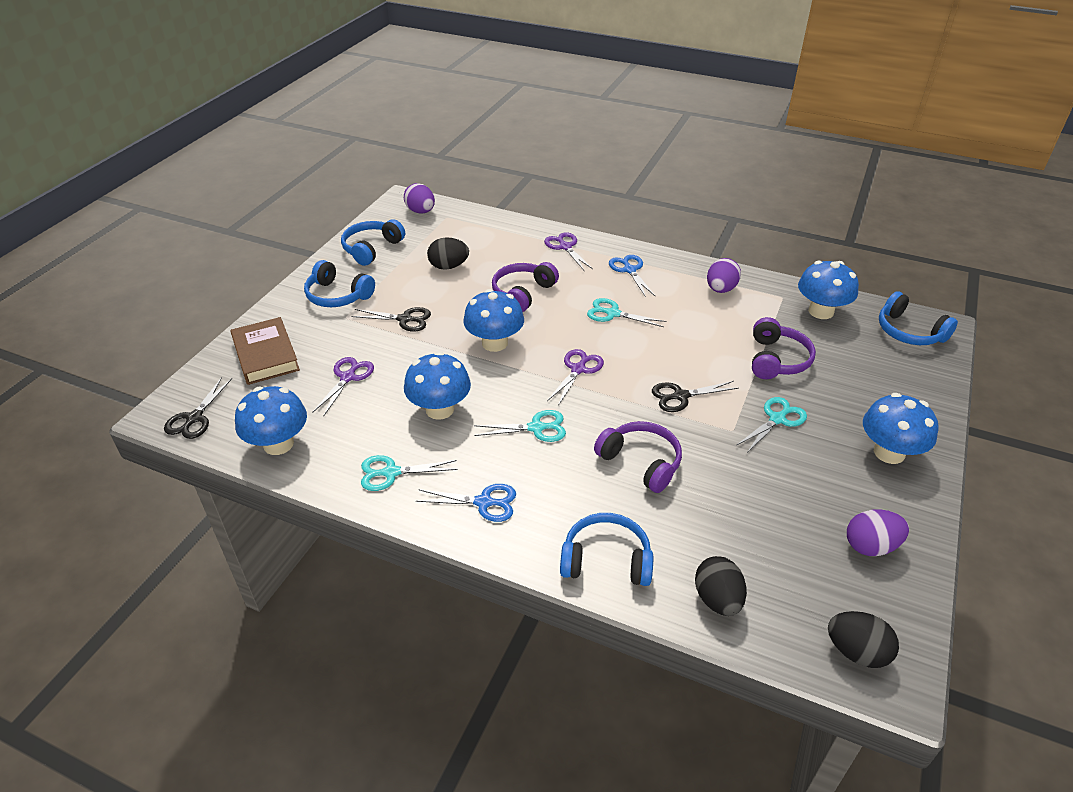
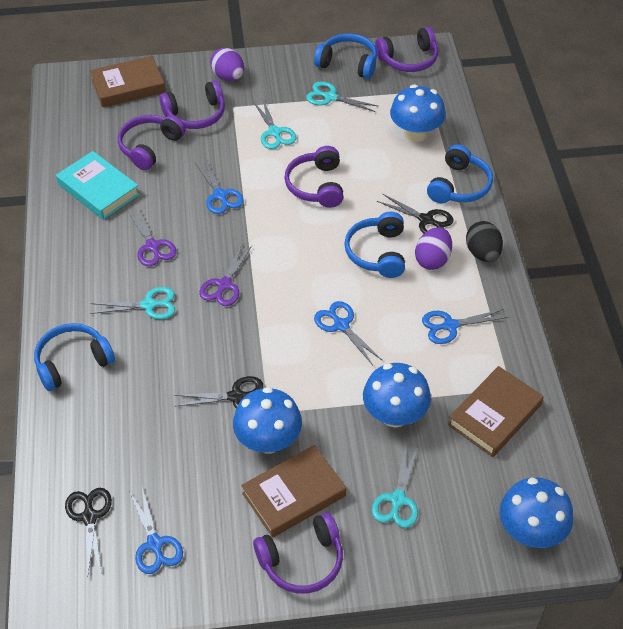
black egg: 3 -> 1
blue mushroom: 5 -> 4
blue scissors: 2 -> 4
brown book: 1 -> 3
purple egg: 3 -> 2
purple headphones: 3 -> 5
purple scissors: 3 -> 2
turquoise book: 0 -> 1

